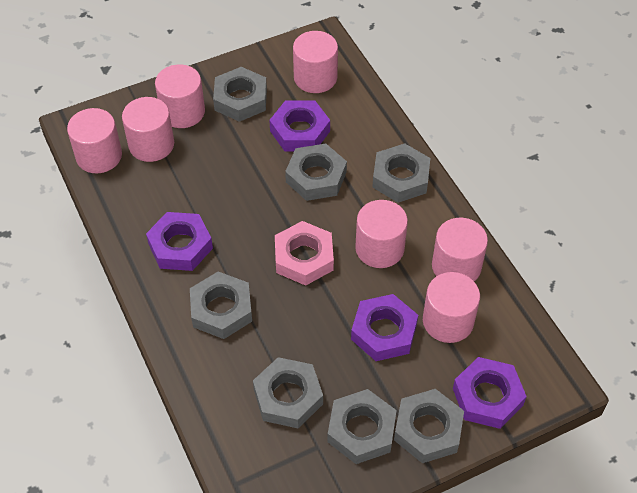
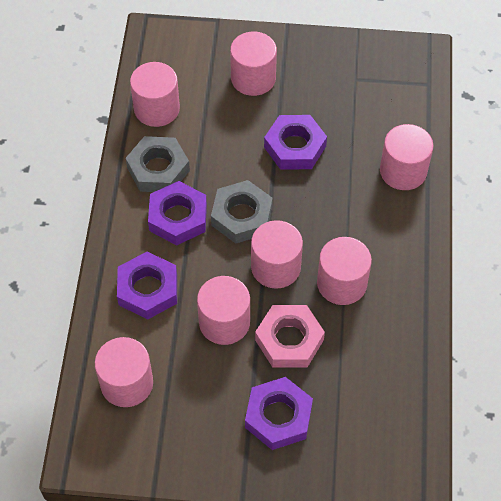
grey nut: 7 -> 2

